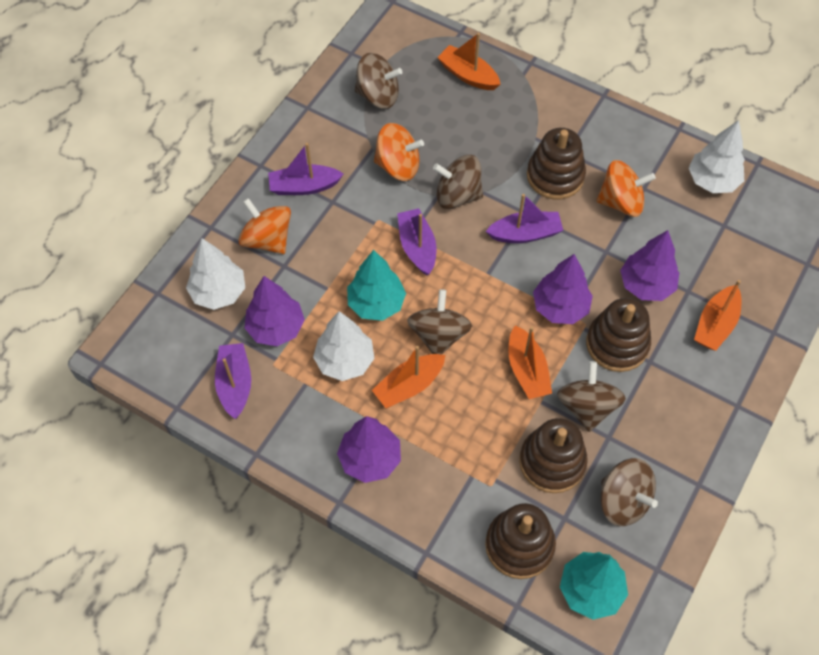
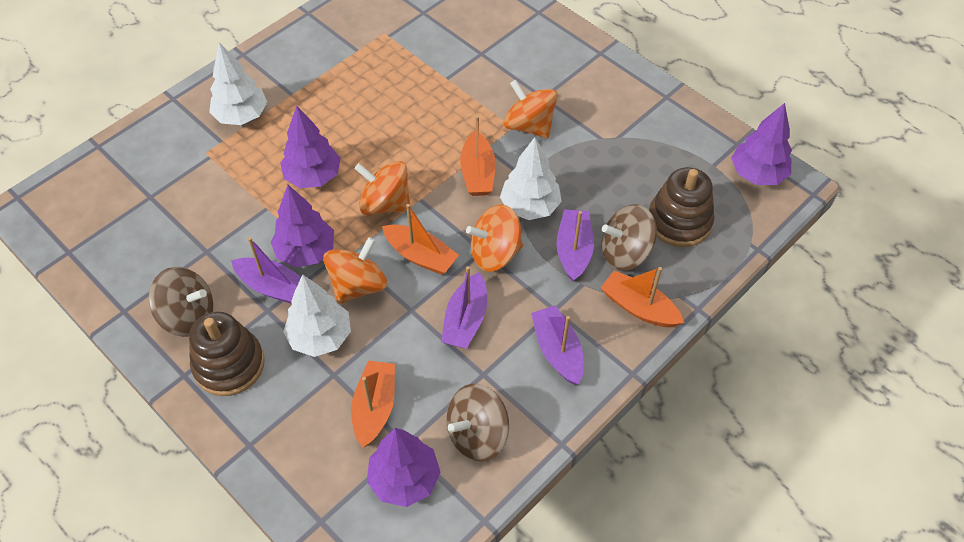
brown spinning top: 5 -> 3
brown stacking toy: 4 -> 2
orange spinning top: 3 -> 4
turquoise tree: 2 -> 0

